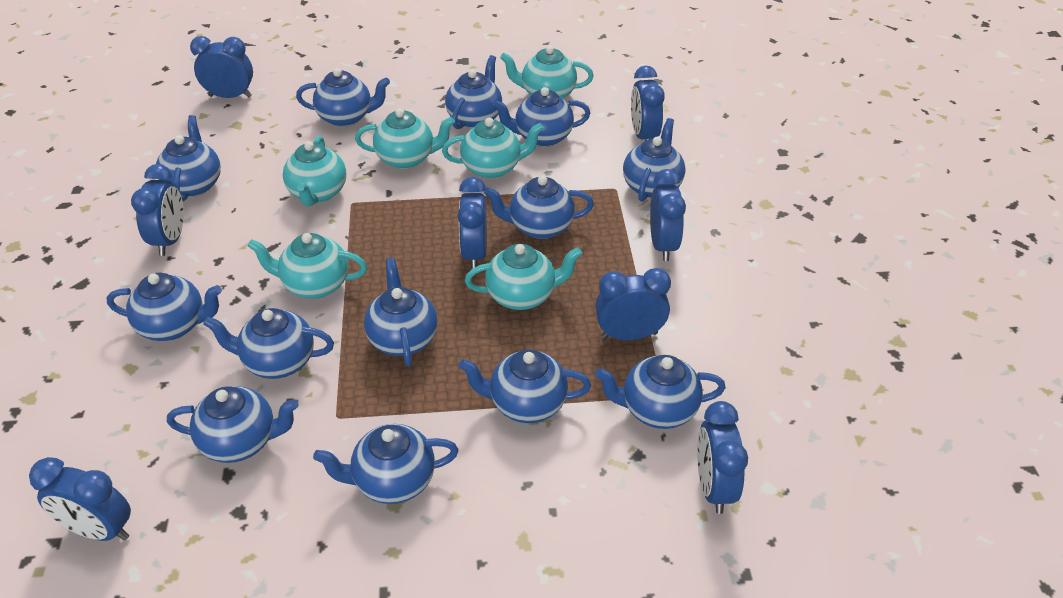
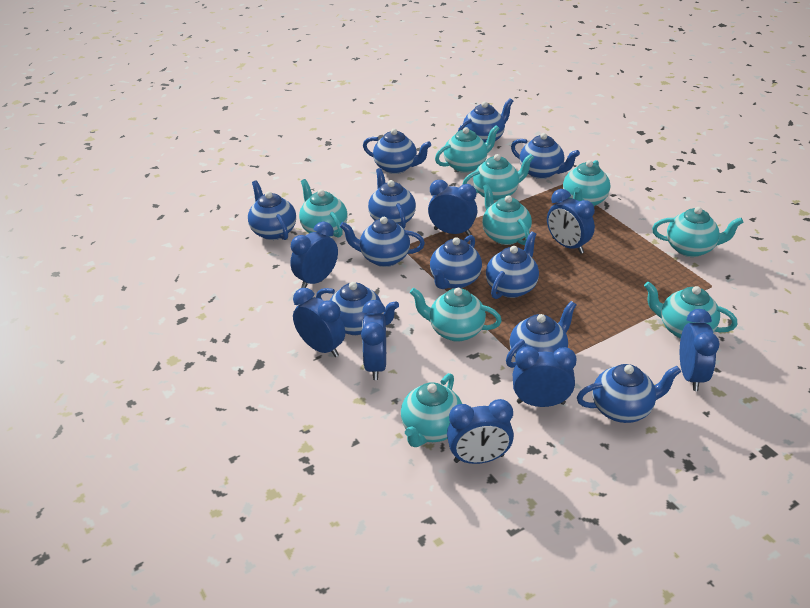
blue teapot: 13 -> 11
turquoise teapot: 6 -> 9

